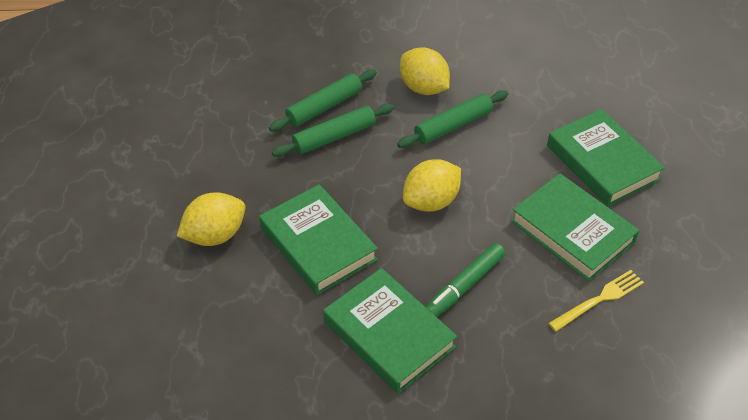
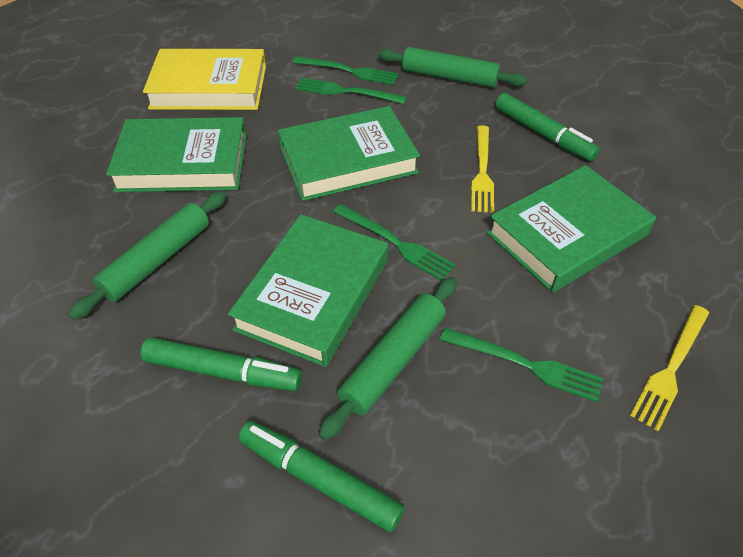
green fork: 0 -> 4
green marker: 1 -> 3
yellow book: 0 -> 1
yellow fork: 1 -> 2
yellow lemon: 3 -> 0

